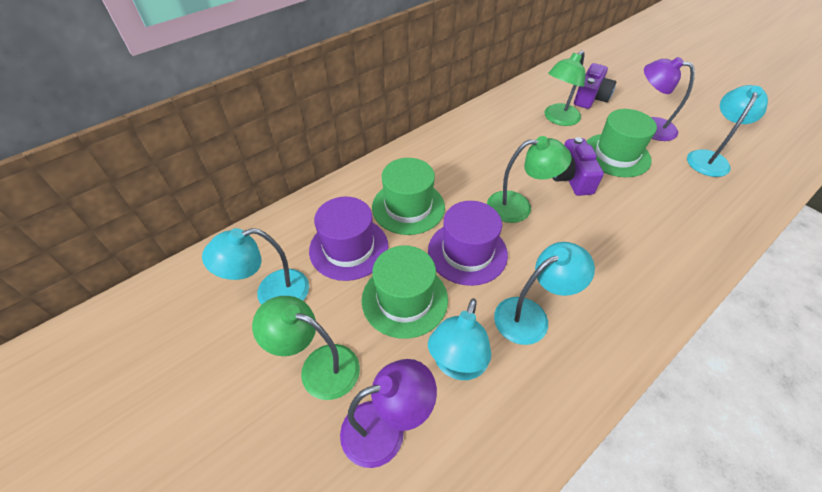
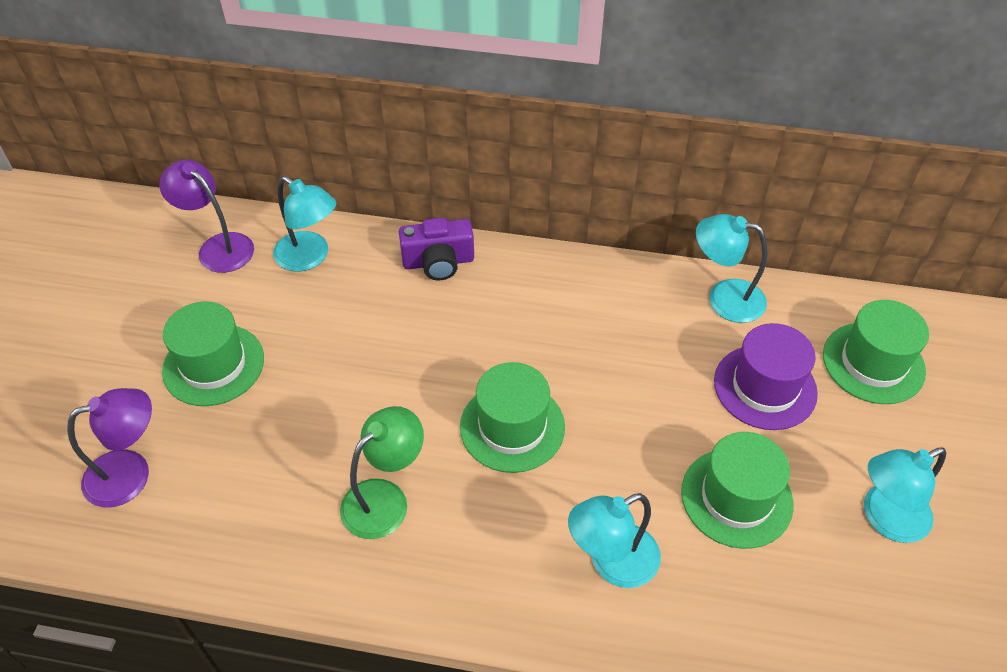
green hat: 3 -> 4
green lamp: 3 -> 1
purple camera: 2 -> 1
purple hat: 2 -> 1

